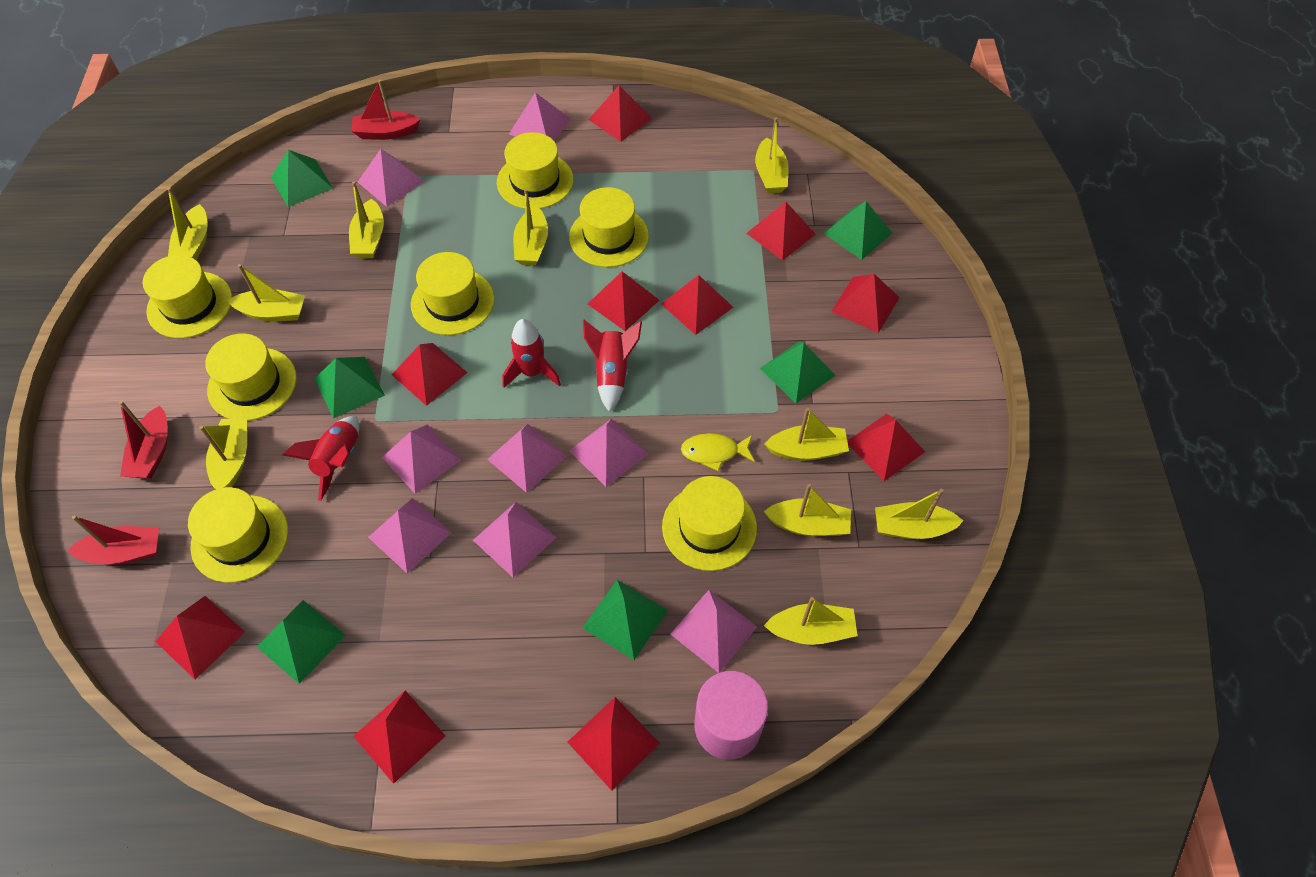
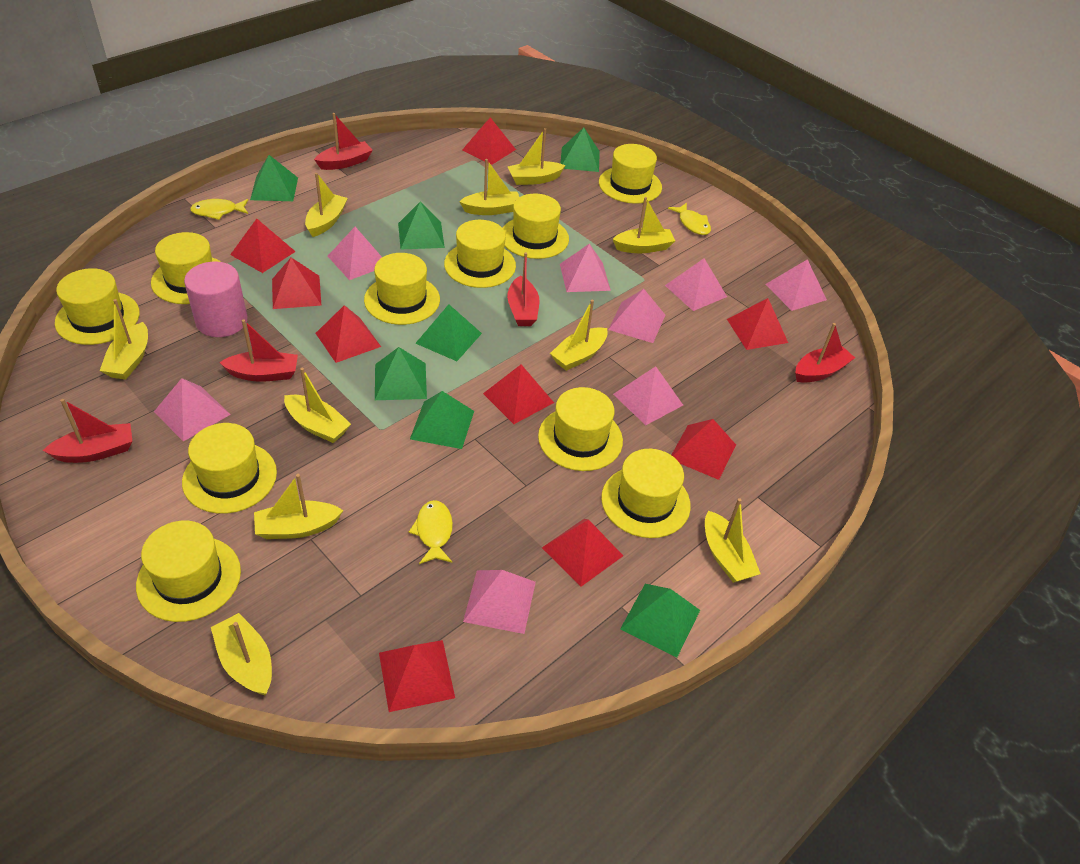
green pyramid: 6 -> 7
red boat: 3 -> 5
red pyramid: 10 -> 9
red rocket: 3 -> 0
yellow fish: 1 -> 3
yellow hat: 7 -> 10

